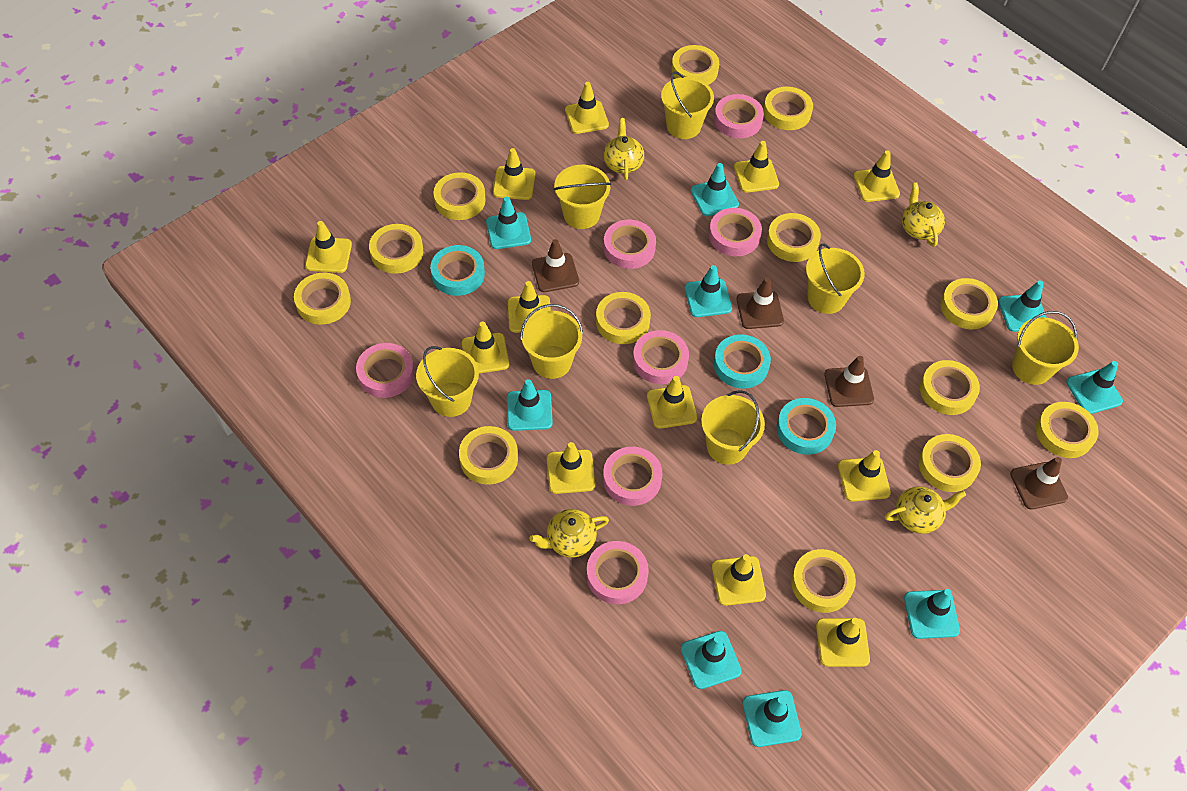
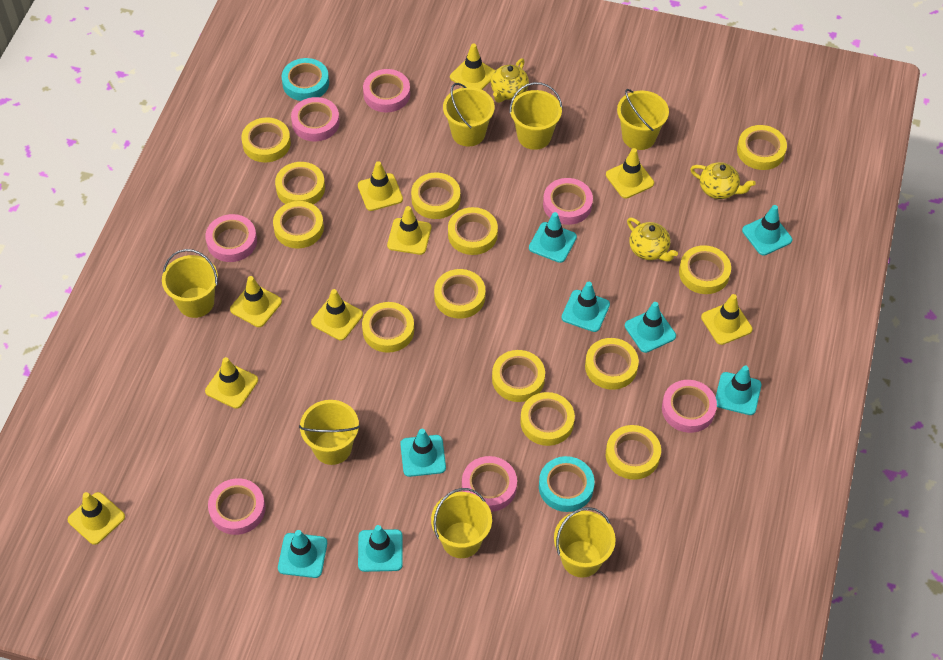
brown traffic cone: 4 -> 0
turquoise tape: 3 -> 2
turquoise traffic cone: 9 -> 8
yellow teapot: 4 -> 3
yellow traffic cone: 12 -> 9

